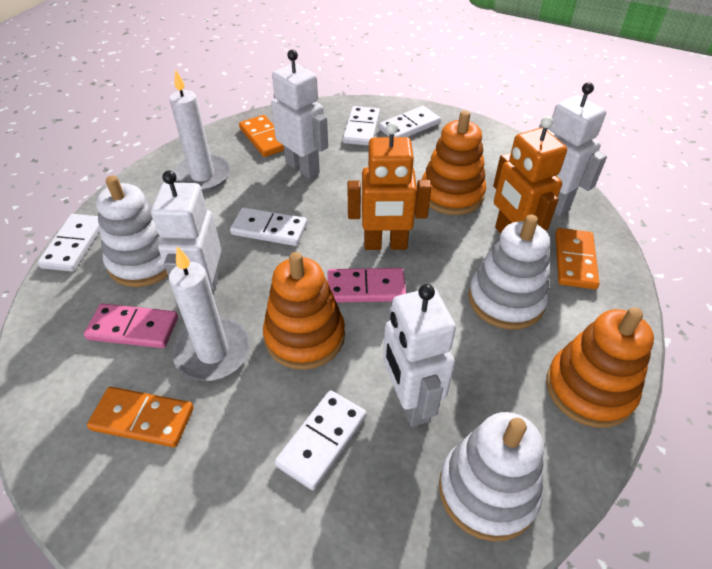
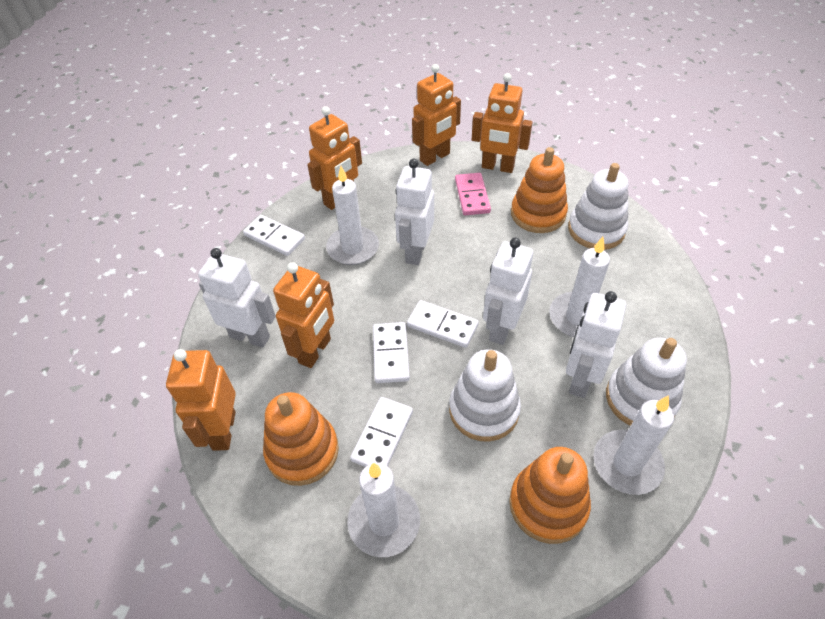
orange domino: 3 -> 0
orange robot: 2 -> 5
pink domino: 2 -> 1
white candle: 2 -> 4
white domino: 5 -> 4

